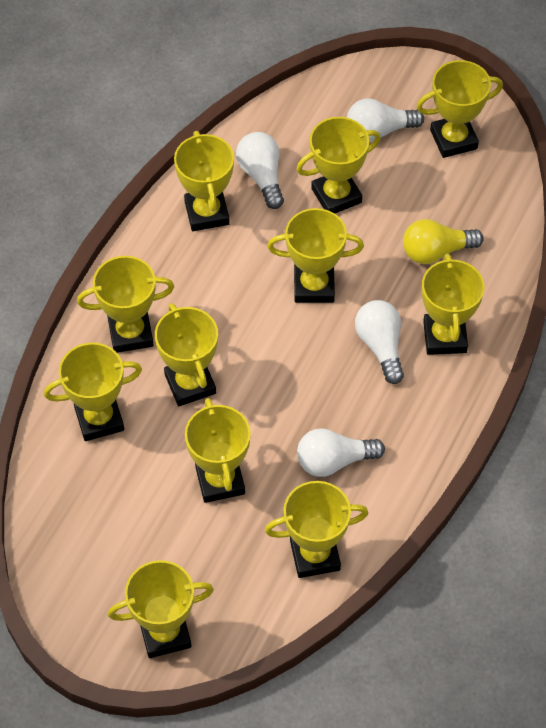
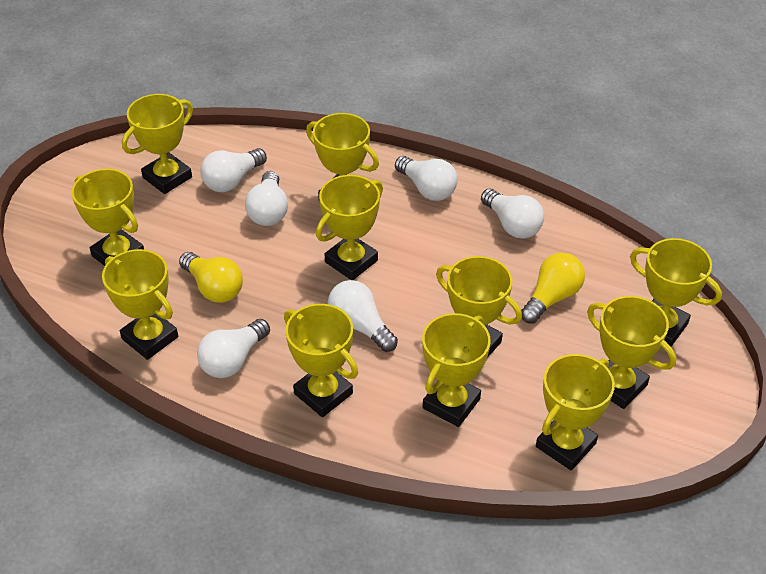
white light bulb: 4 -> 6
yellow light bulb: 1 -> 2

